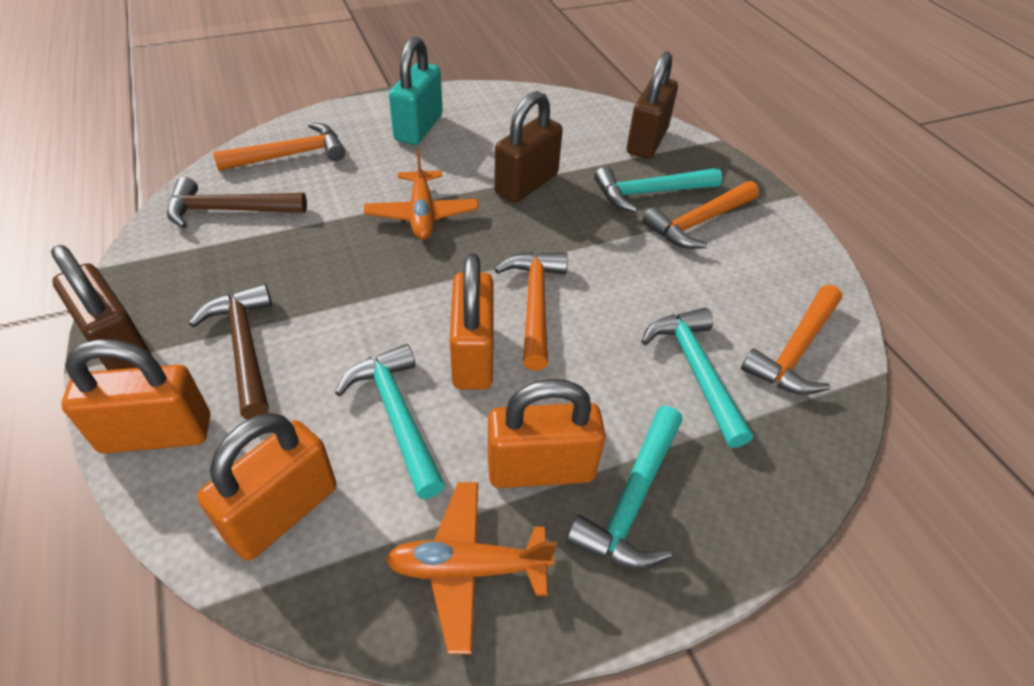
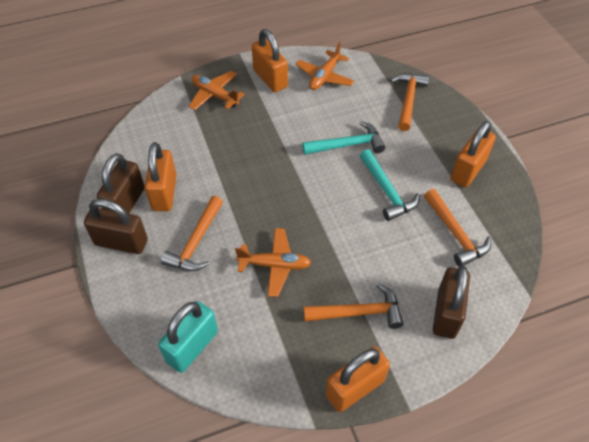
brown hammer: 2 -> 0
orange plane: 2 -> 3
turquoise hammer: 4 -> 2

